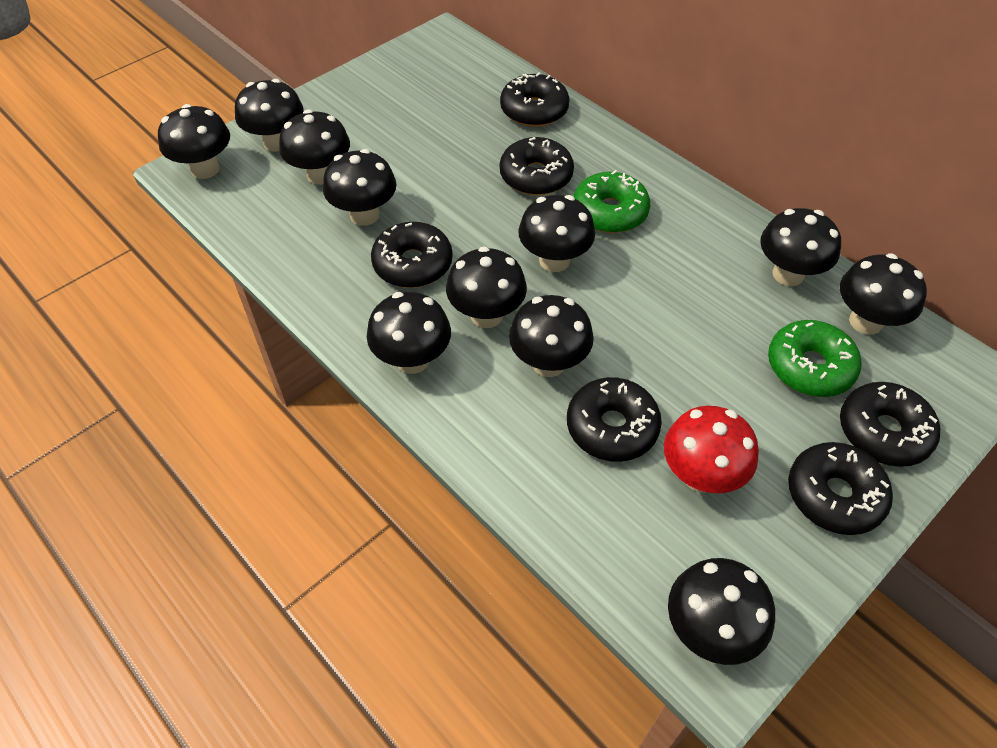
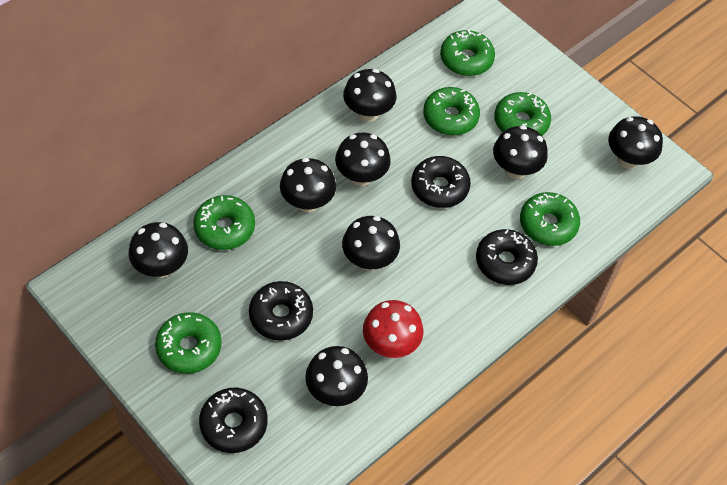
black donut: 6 -> 4
black mushroom: 11 -> 8
green donut: 2 -> 6

